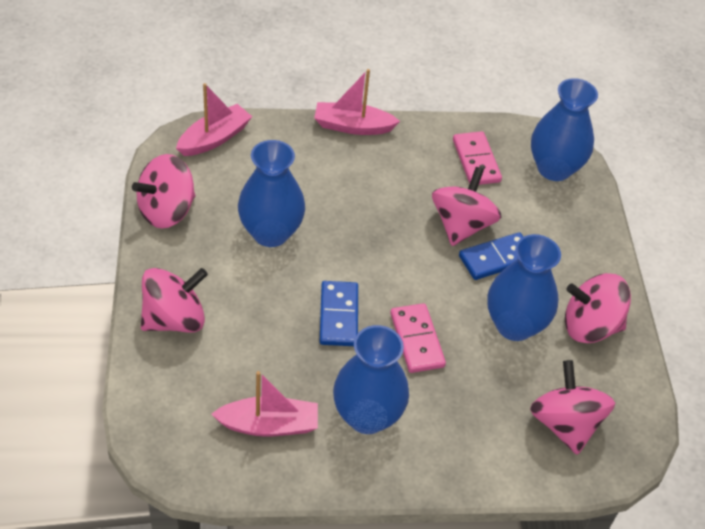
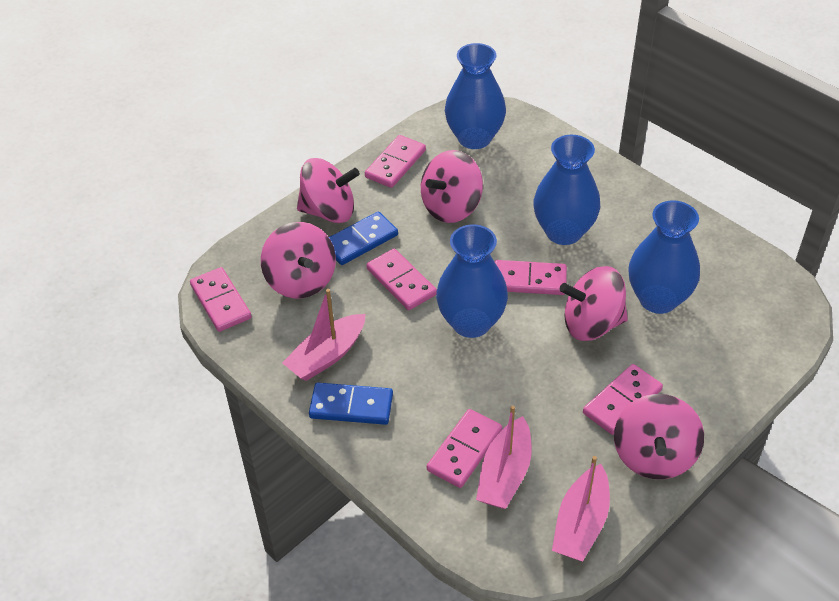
pink domino: 2 -> 6

